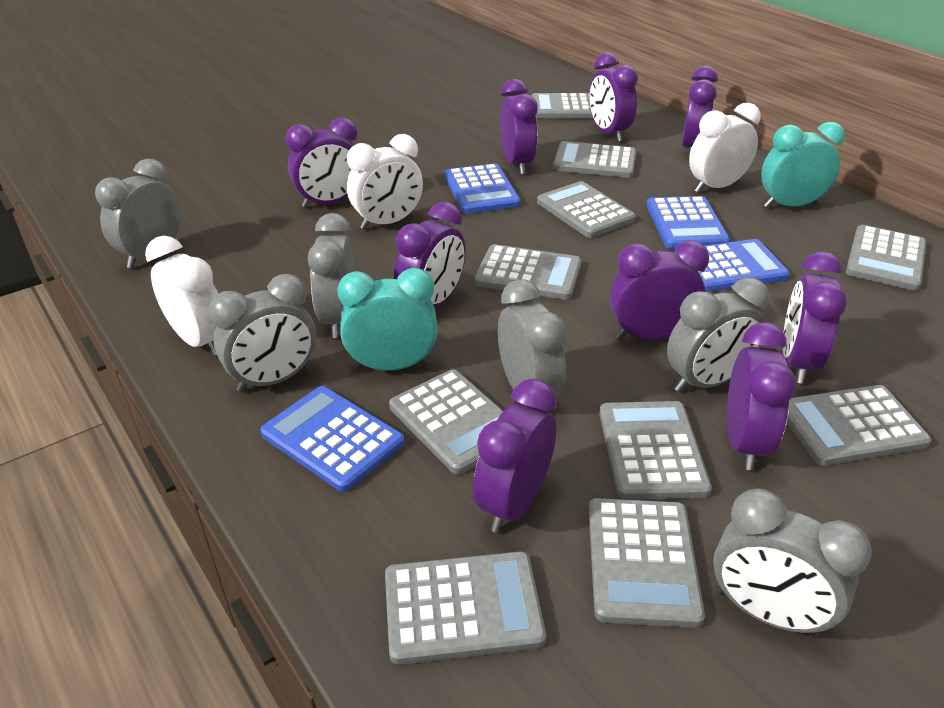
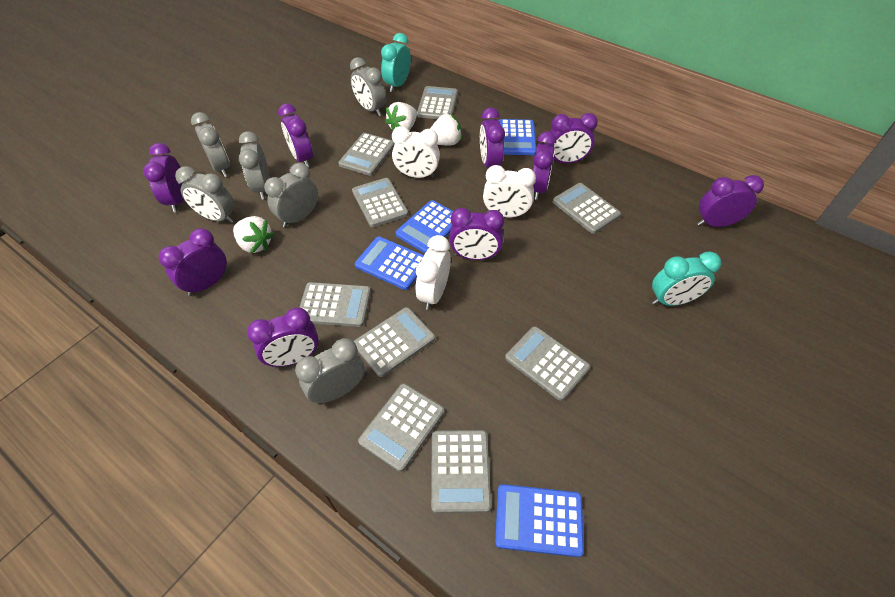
grey calculator: 10 -> 9
white strawberry: 0 -> 3

